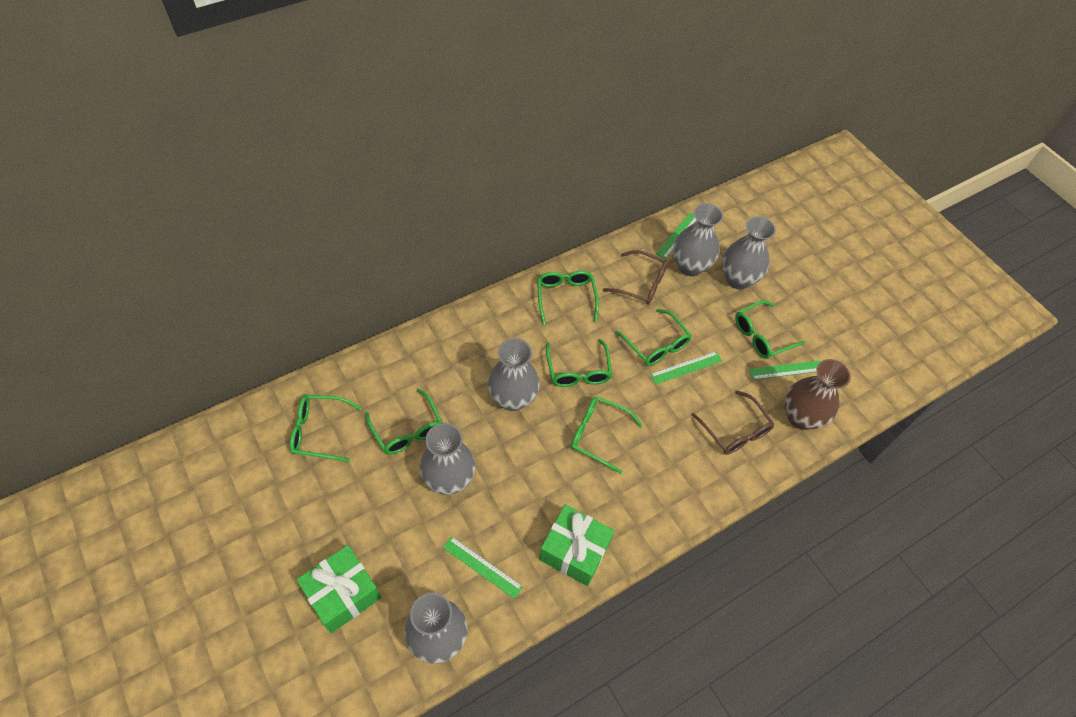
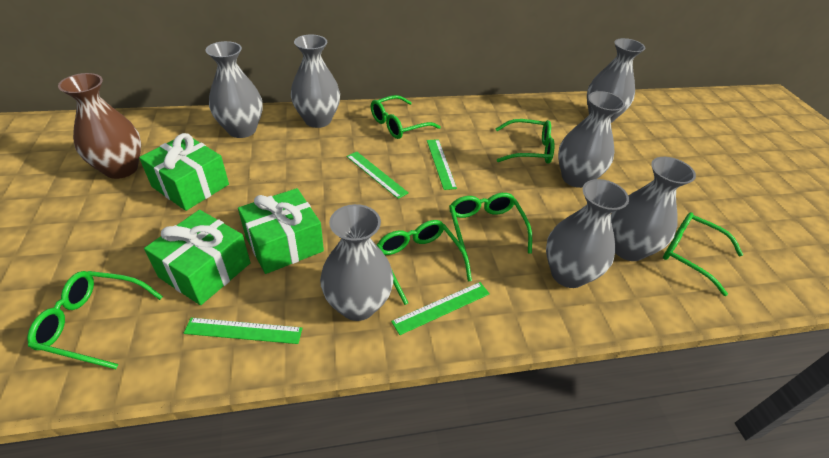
brown glasses: 2 -> 0
green gift: 2 -> 3
green glasses: 7 -> 6
grey vase: 5 -> 7

